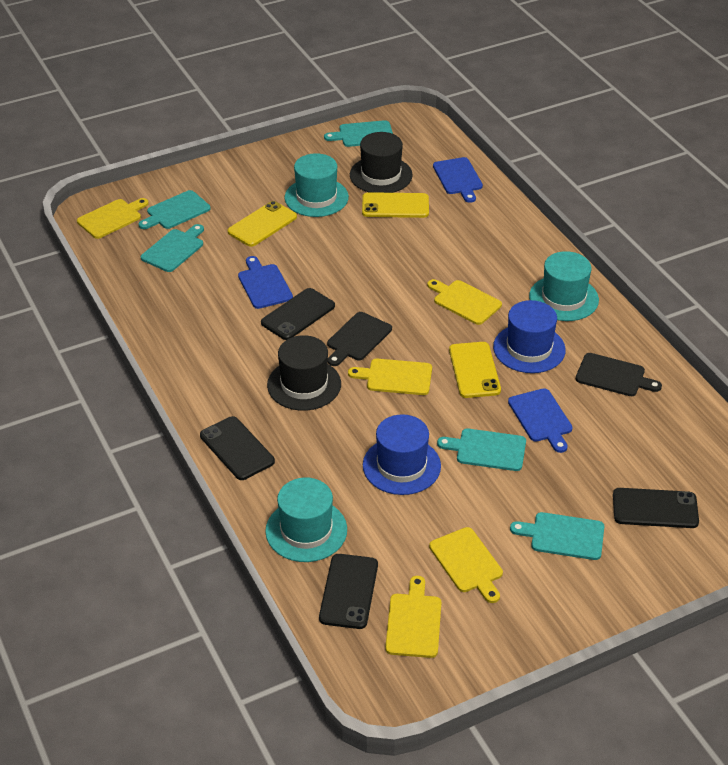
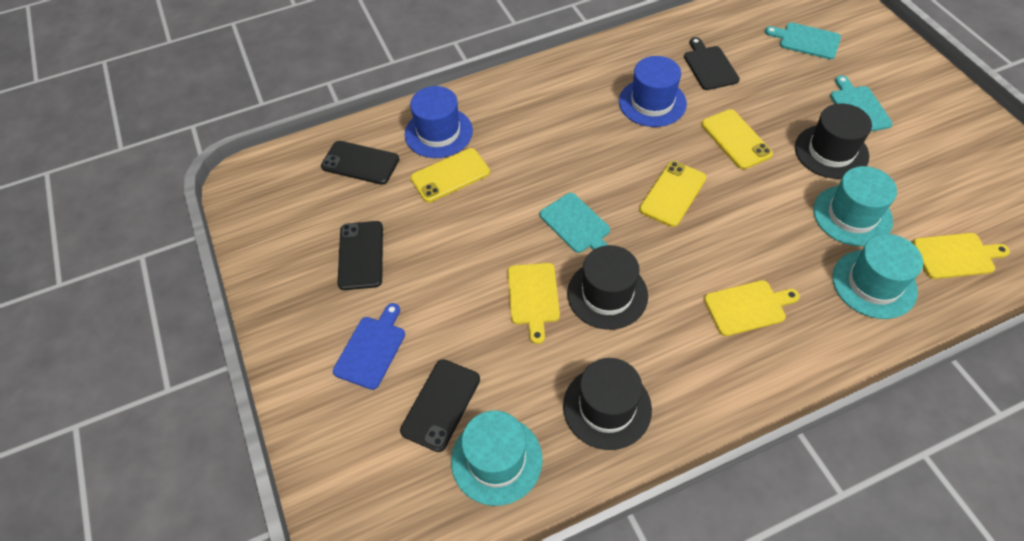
black cutting board: 2 -> 1
black hat: 2 -> 3
black phone: 4 -> 3
blue cutting board: 3 -> 1
turquoise cutting board: 5 -> 3
yellow cutting board: 5 -> 3

